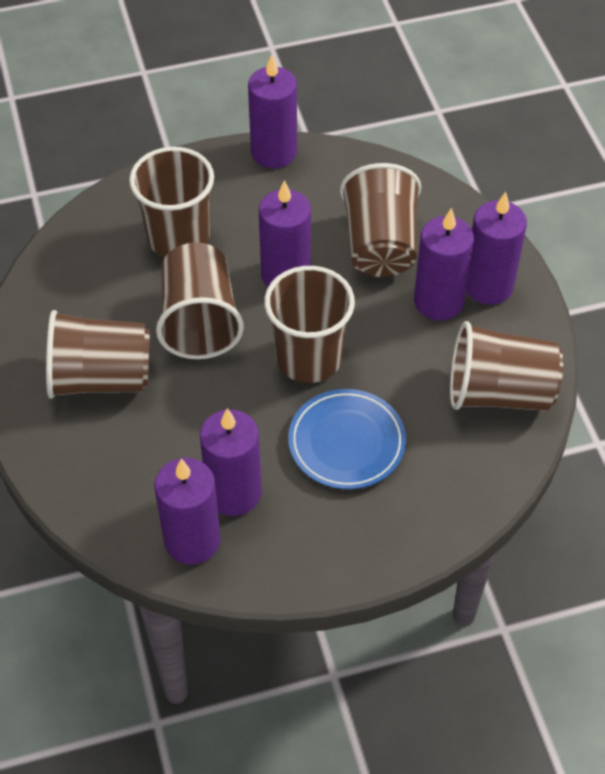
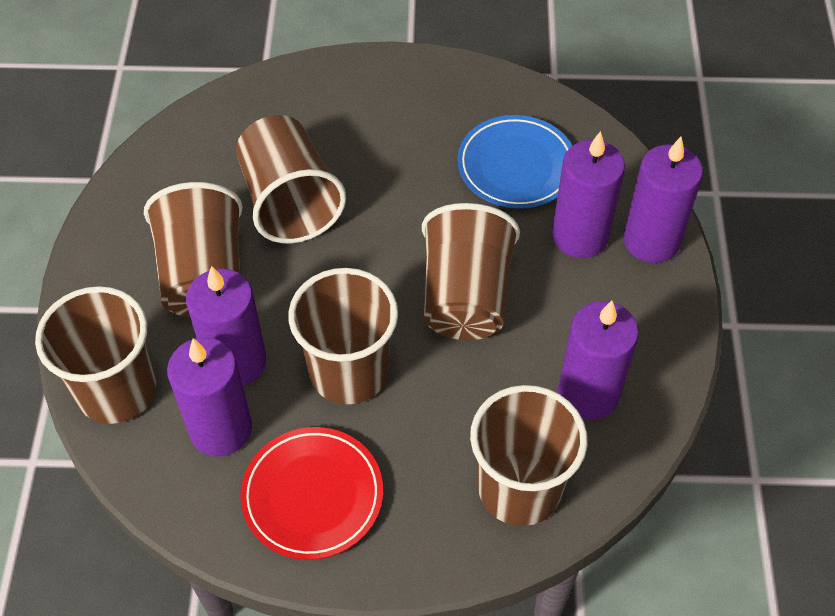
purple candle: 6 -> 5
red plate: 0 -> 1

